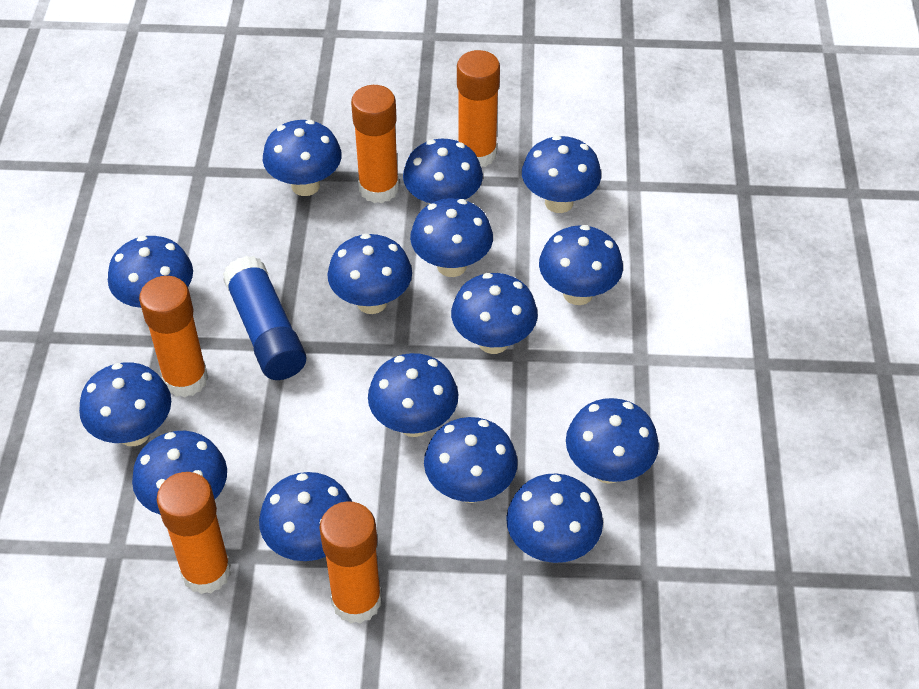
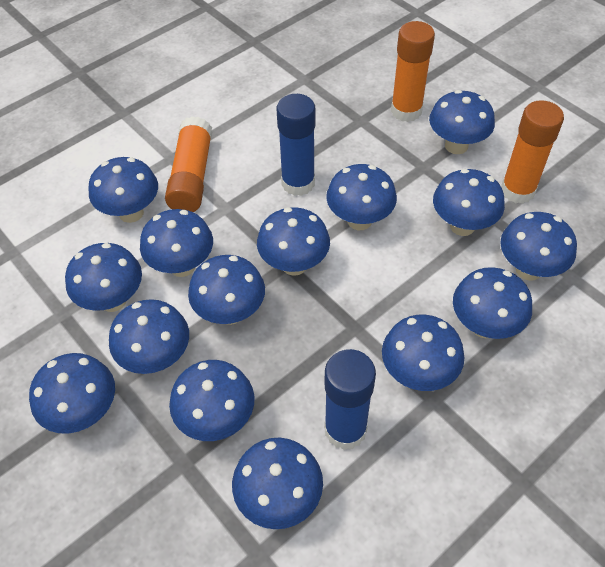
blue glue stick: 1 -> 2
orange glue stick: 5 -> 3

